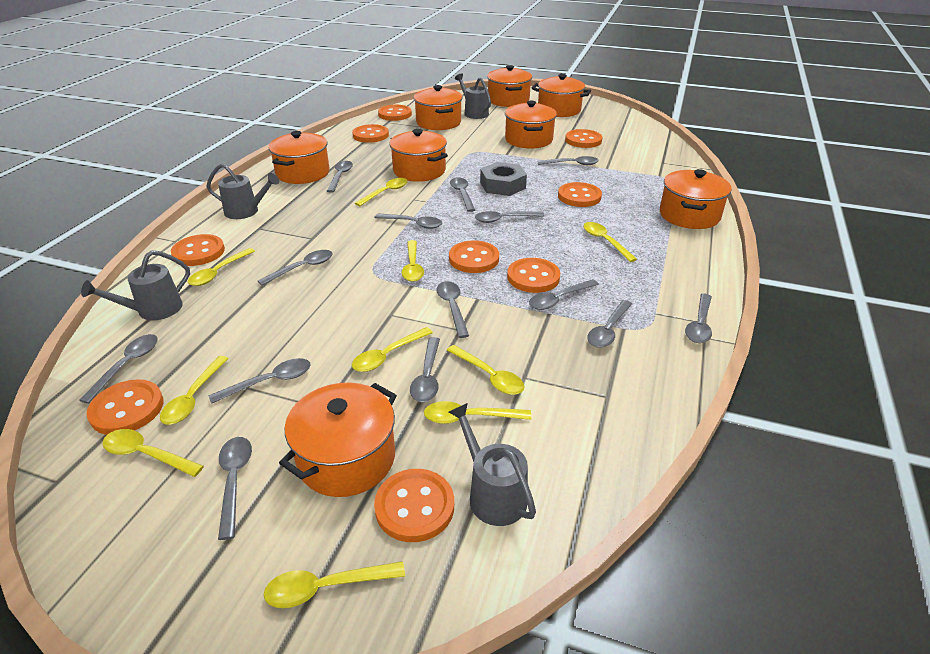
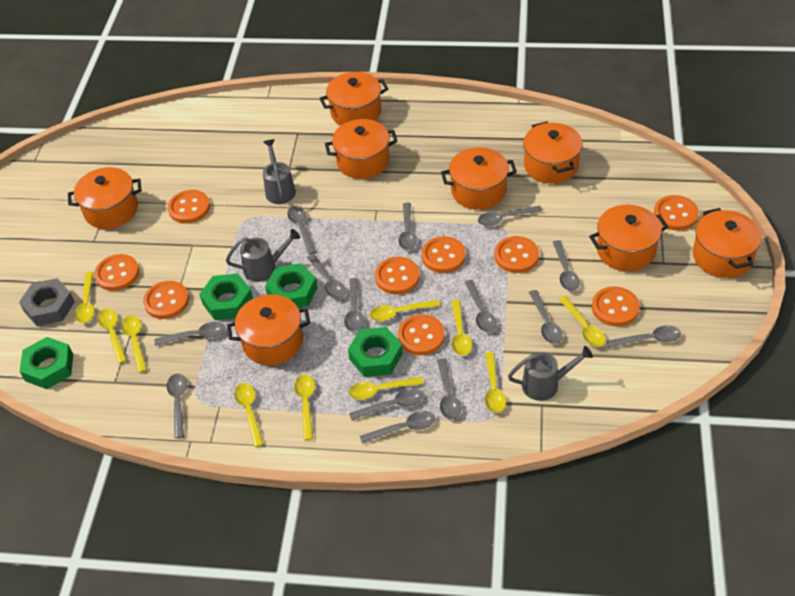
green nut: 0 -> 4
grey watering can: 4 -> 3

